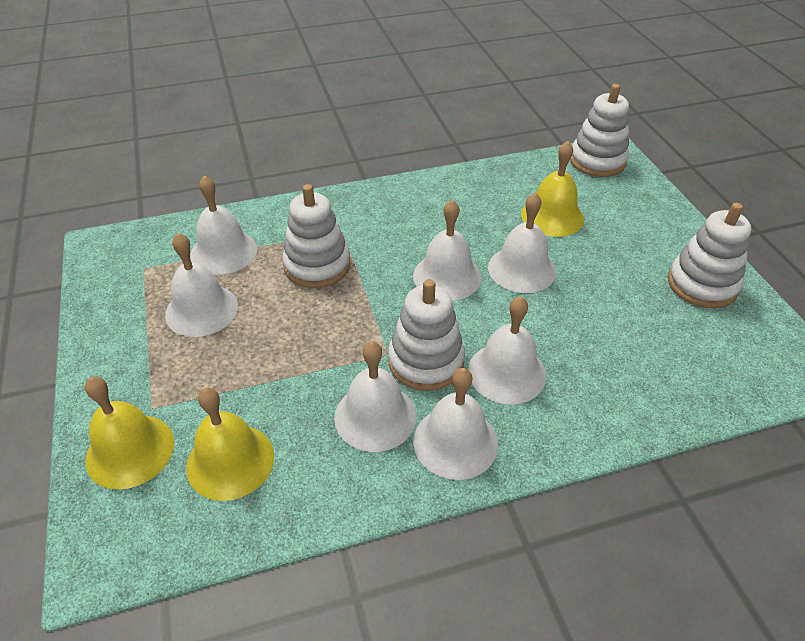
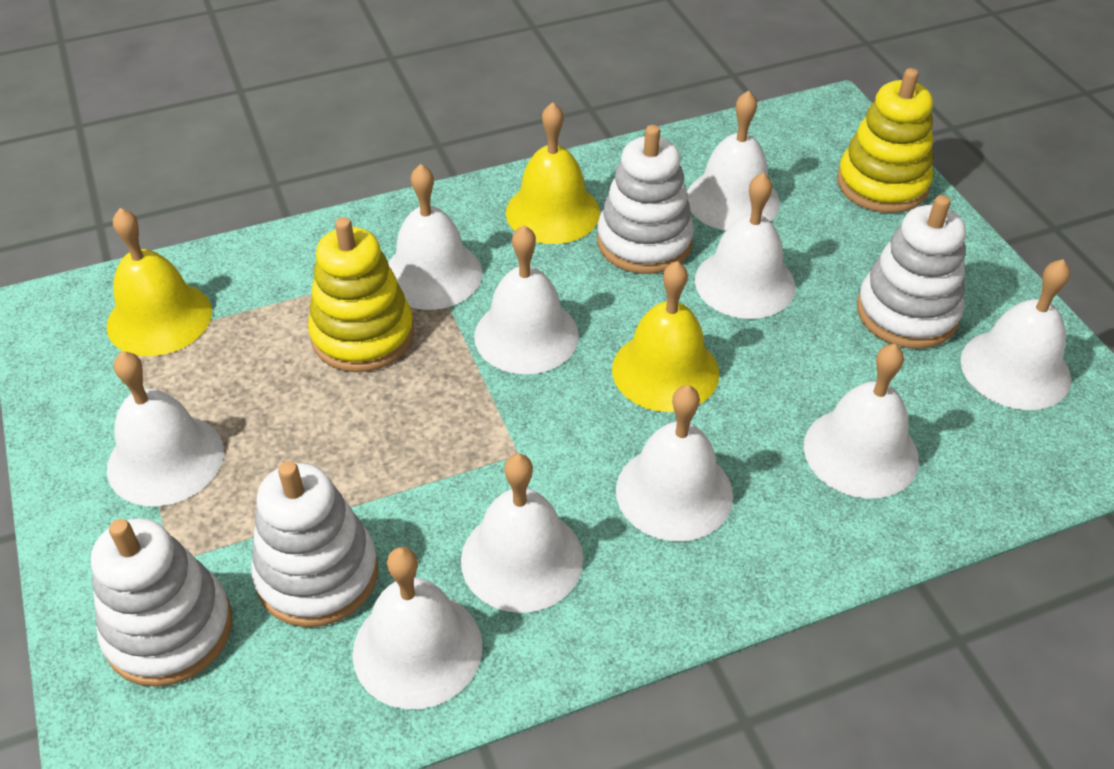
white bell: 7 -> 10
yellow stacking toy: 0 -> 2

